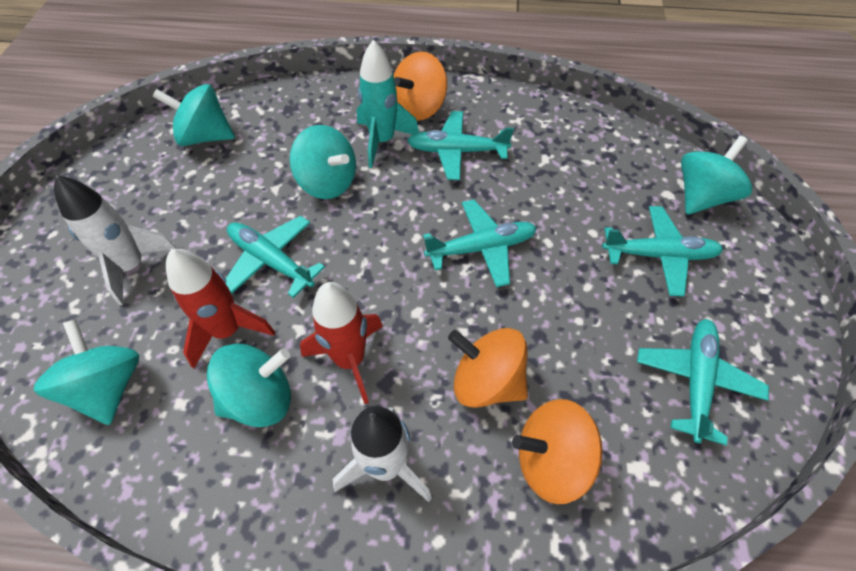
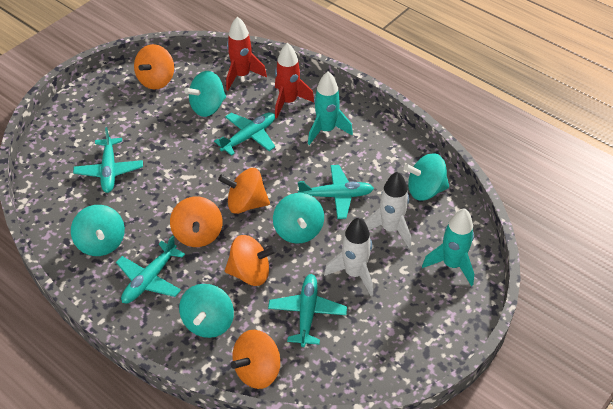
orange spinning top: 3 -> 5
turquoise rocket: 1 -> 2

